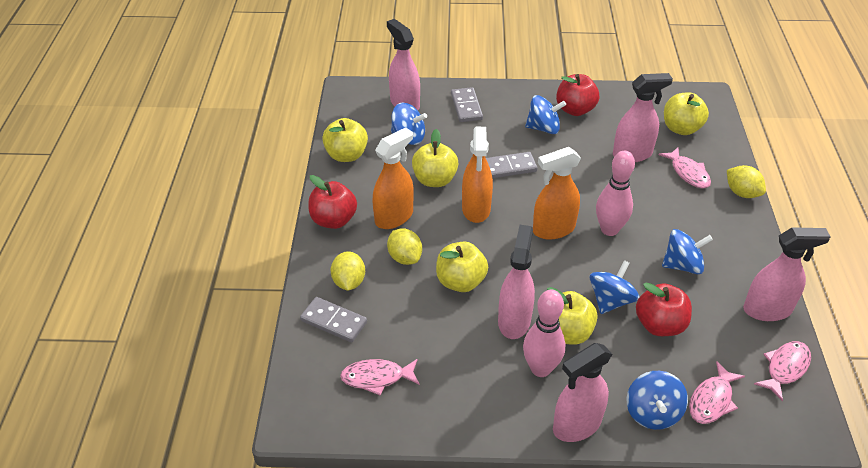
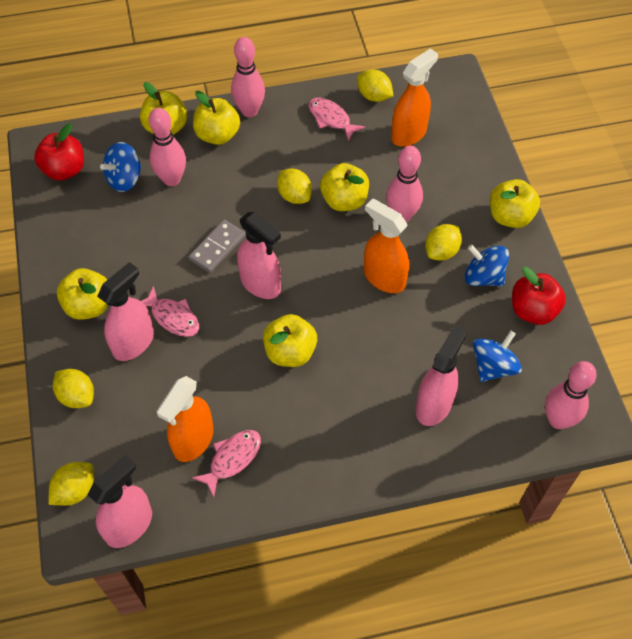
blue spinning top: 5 -> 3
grey domino: 3 -> 1
pink bowling pin: 2 -> 4
pink fish: 4 -> 3
pink spray bottle: 5 -> 4
red apple: 3 -> 2
yellow apple: 5 -> 6
yellow lemon: 3 -> 5

